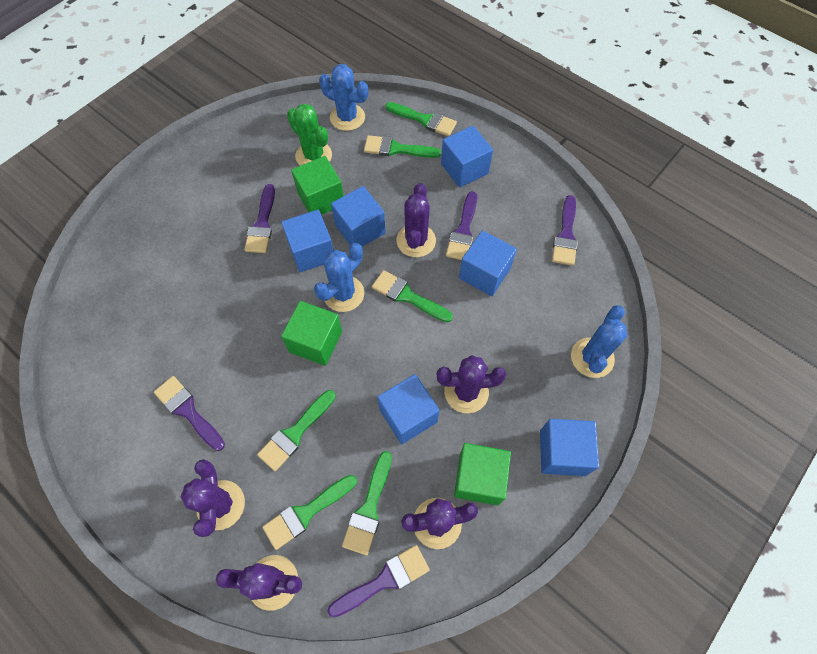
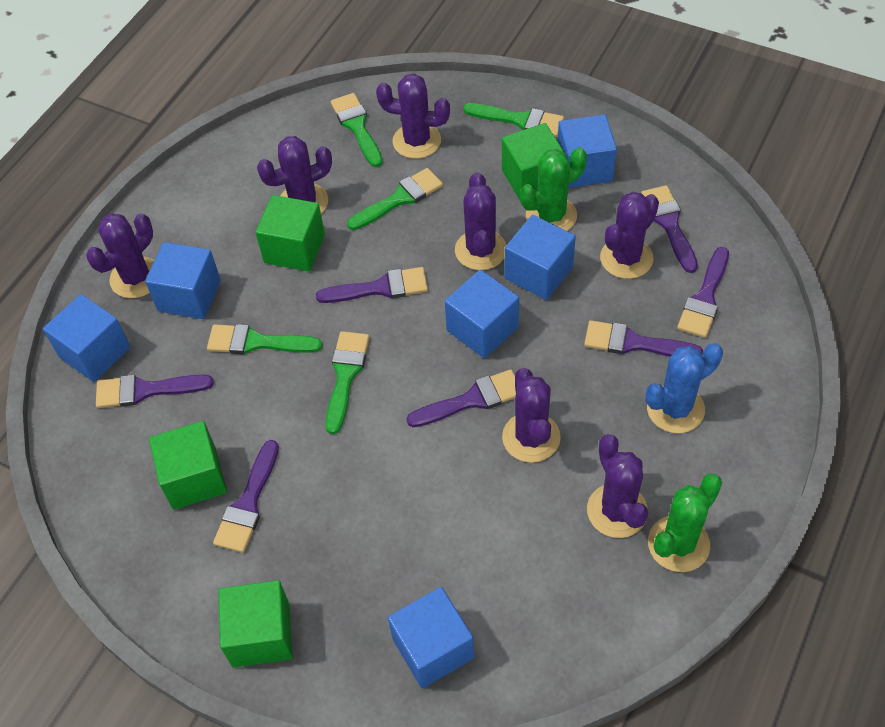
blue cactus: 3 -> 1
green brush: 6 -> 5
green cactus: 1 -> 2
green cube: 3 -> 4
purple brush: 5 -> 7
purple cactus: 5 -> 7

